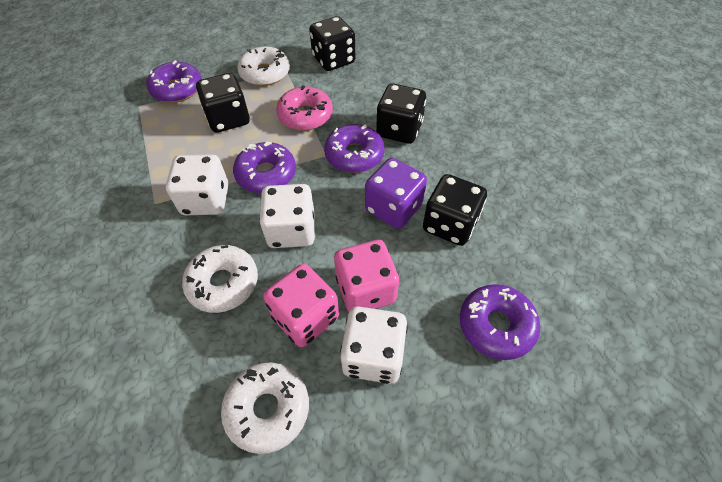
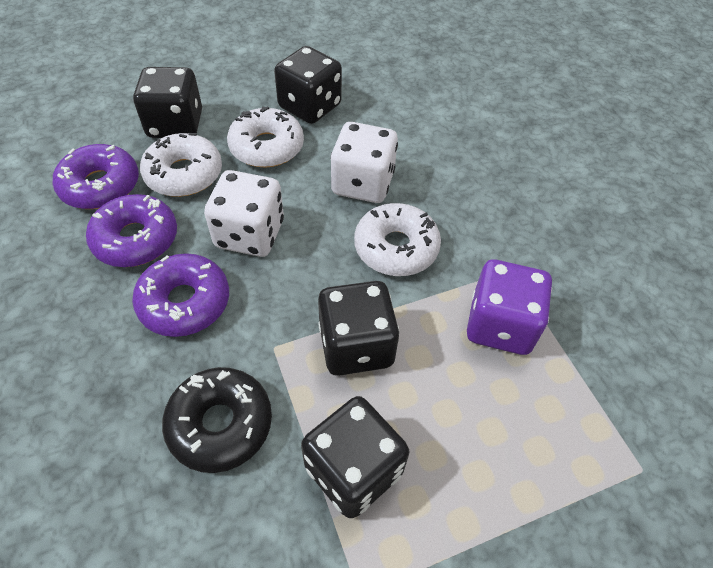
black donut: 0 -> 1
pink dice: 2 -> 0
pink donut: 1 -> 0
purple donut: 4 -> 3
white dice: 3 -> 2

